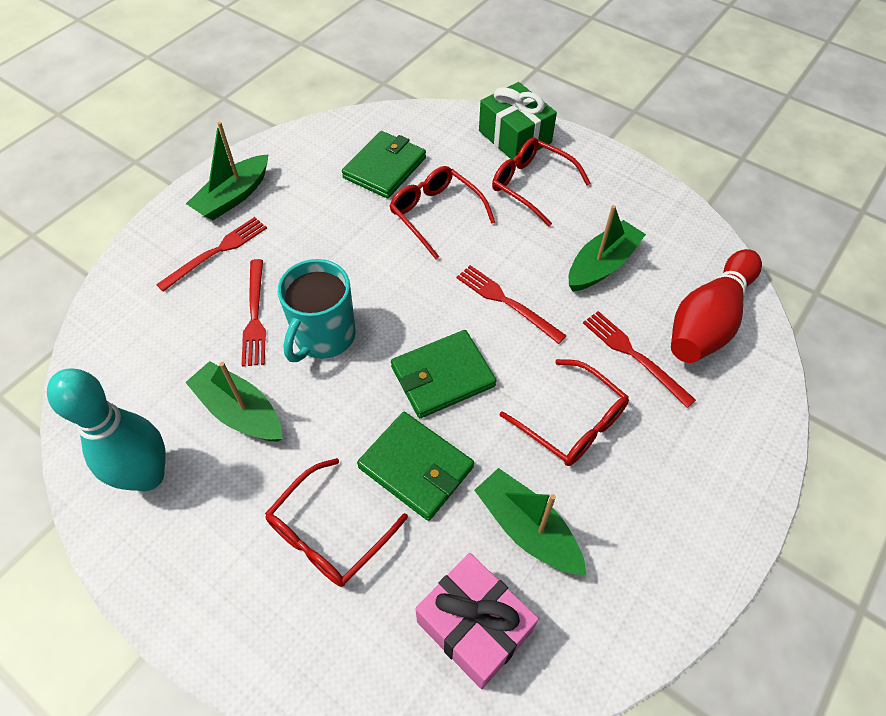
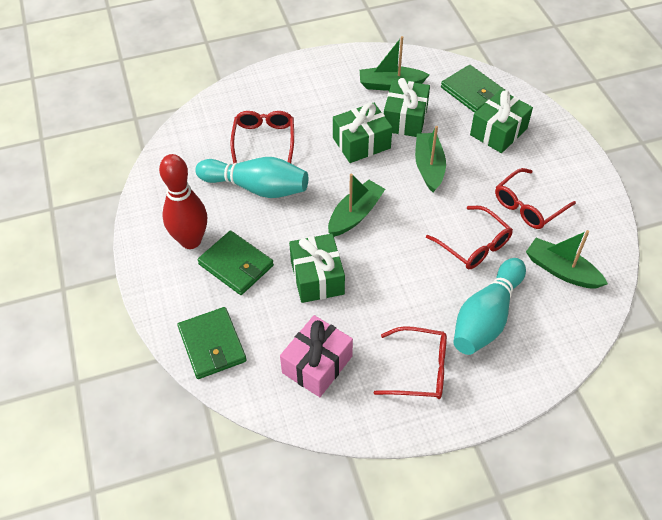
green gift: 1 -> 4
red fork: 4 -> 0
turquoise bowling pin: 1 -> 2
turquoise mug: 1 -> 0

